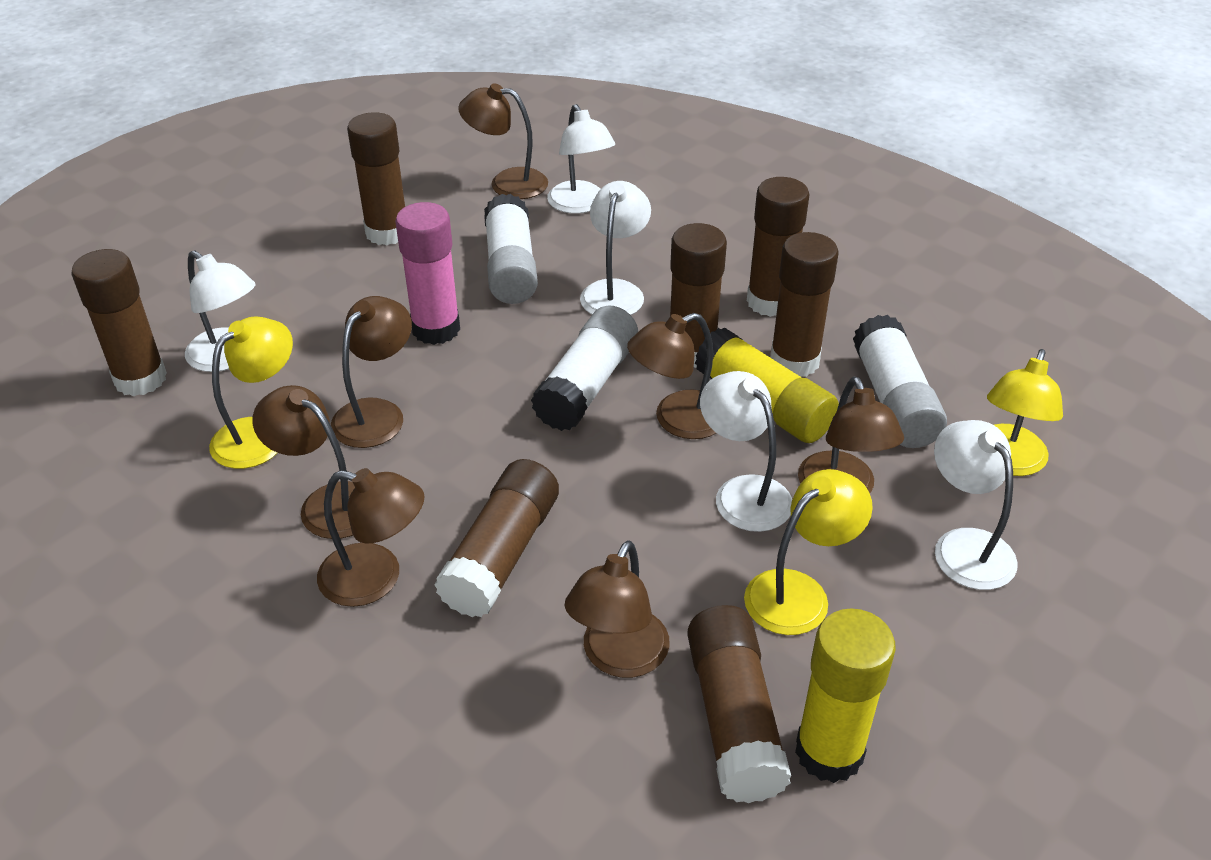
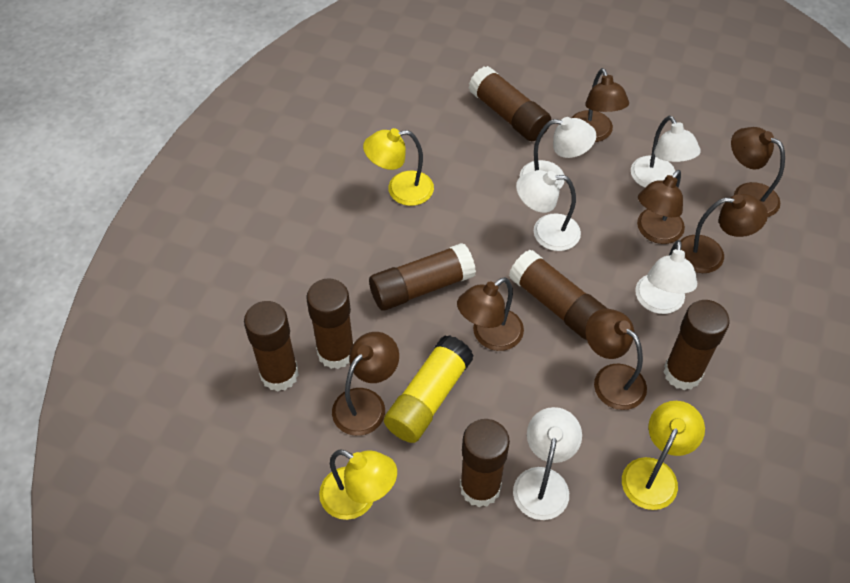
pink glue stick: 1 -> 0
white glue stick: 3 -> 0
yellow glue stick: 2 -> 1

